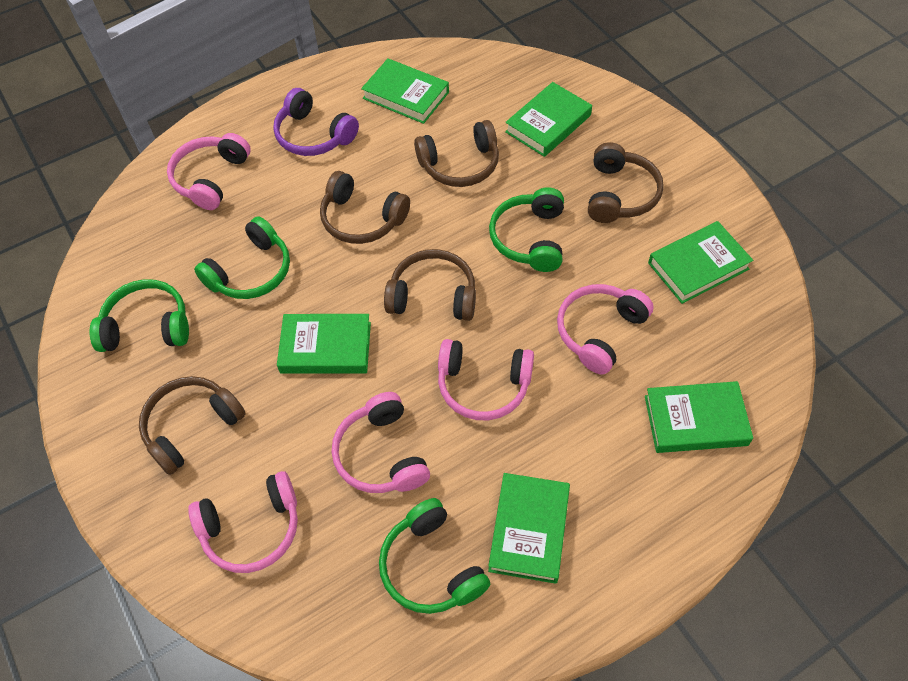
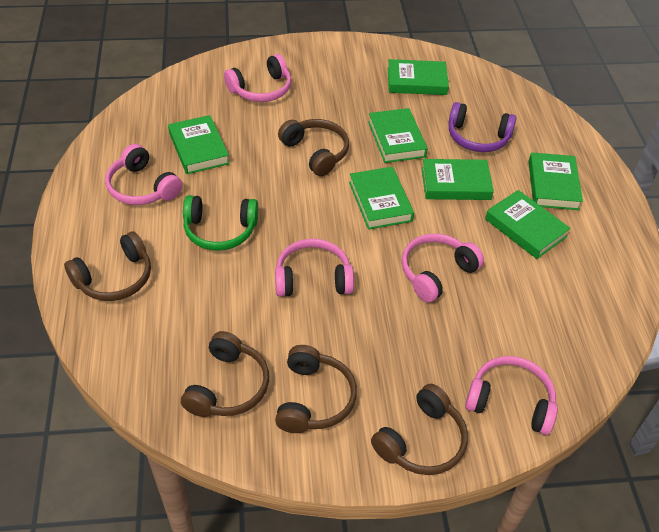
green book: 6 -> 7
green headphones: 4 -> 1

